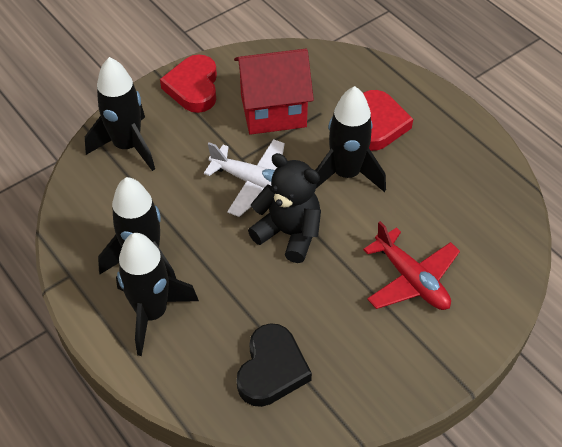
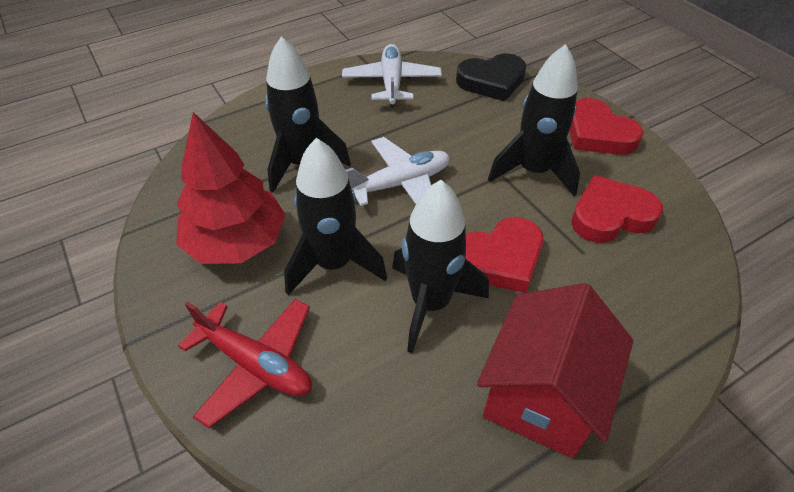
black teddy bear: 1 -> 0
red heart: 2 -> 3
red tree: 0 -> 1
white plane: 1 -> 2

